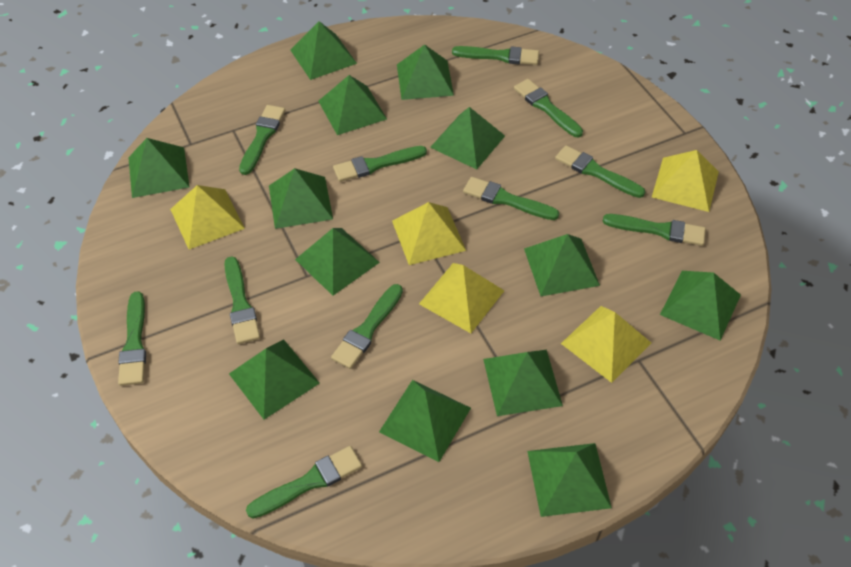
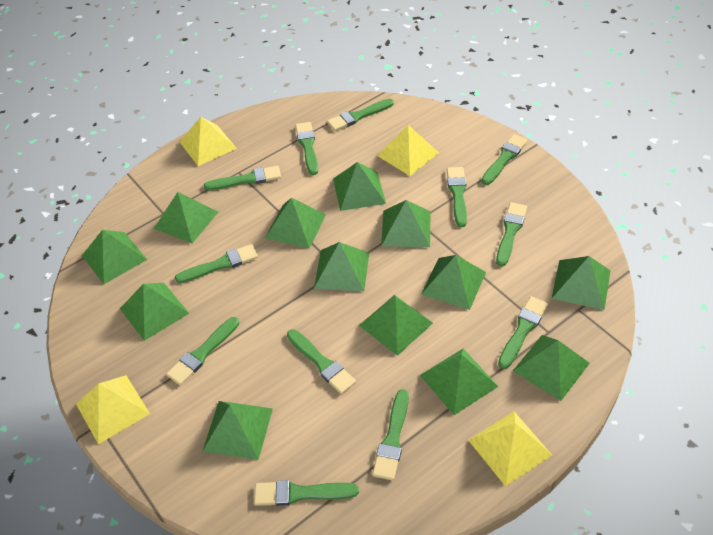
green brush: 11 -> 12
yellow pyramid: 5 -> 4

